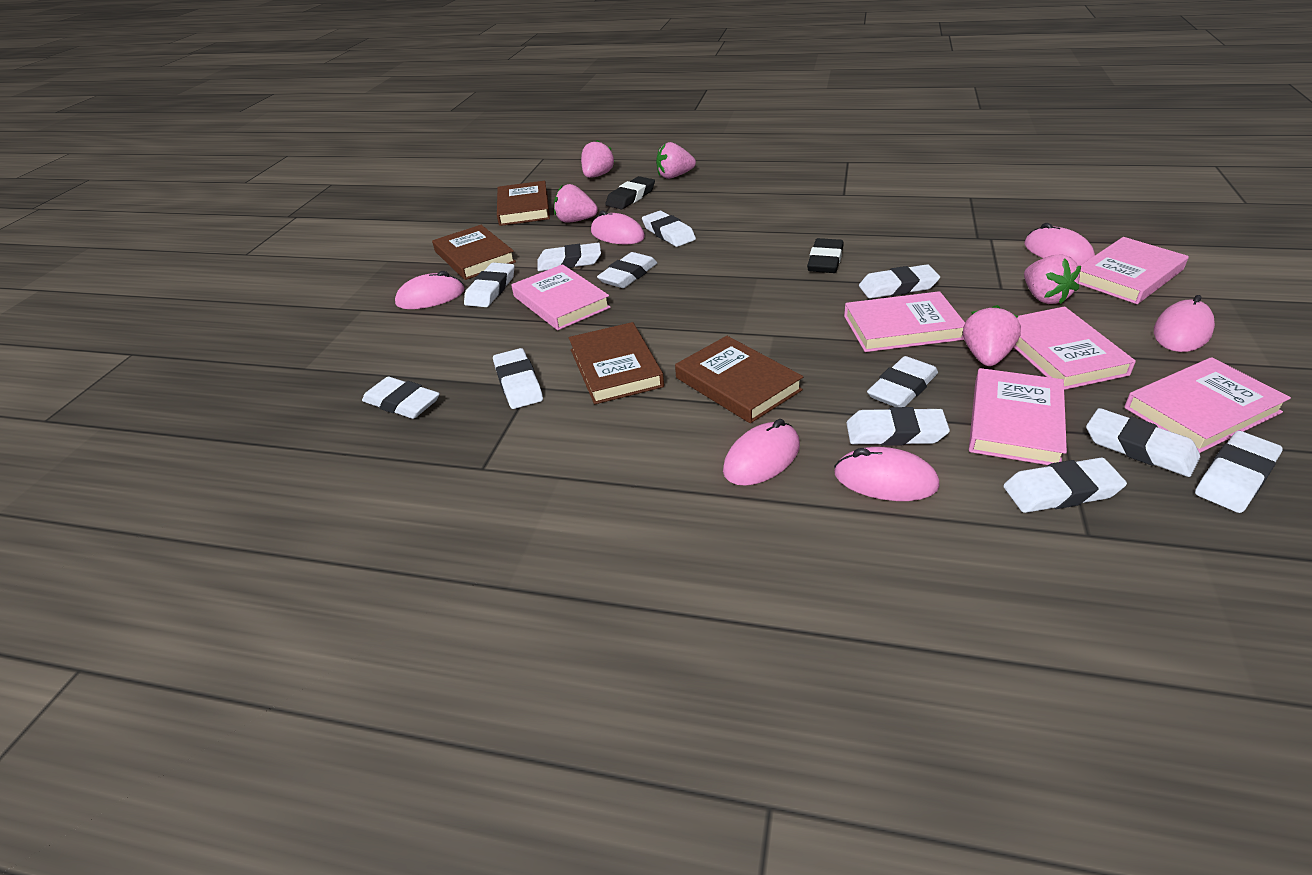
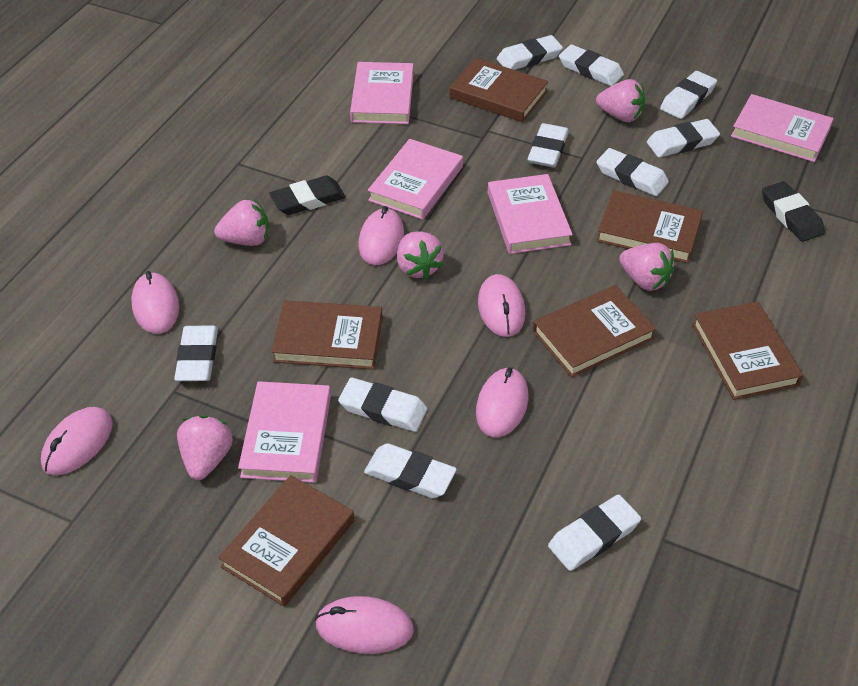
brown book: 4 -> 6
pink book: 6 -> 5
white eraser: 12 -> 10

